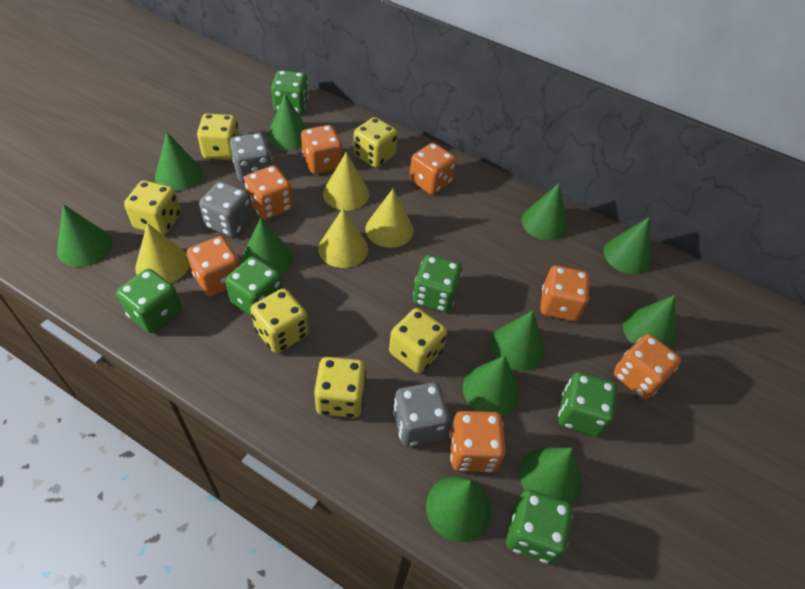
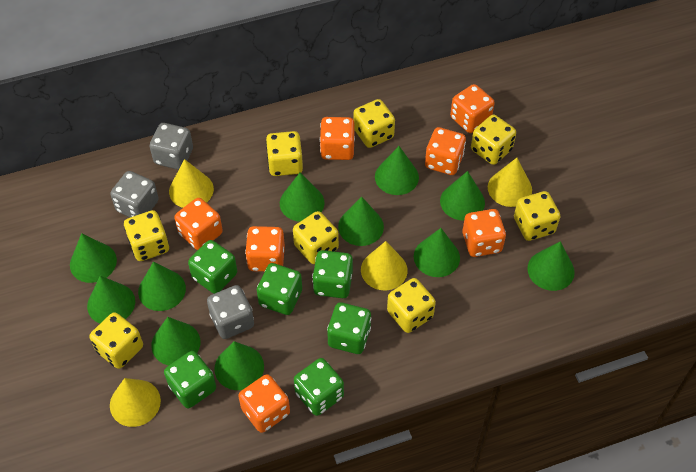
yellow dice: 6 -> 8

